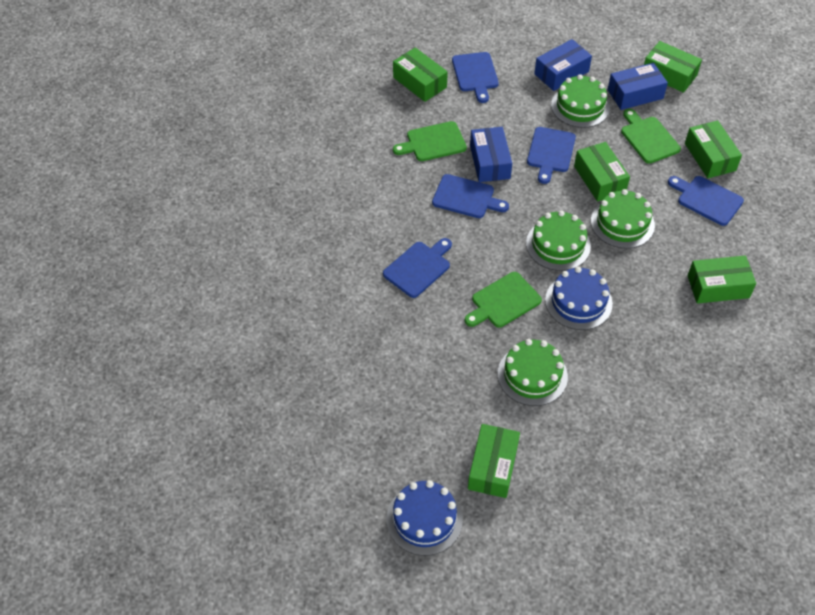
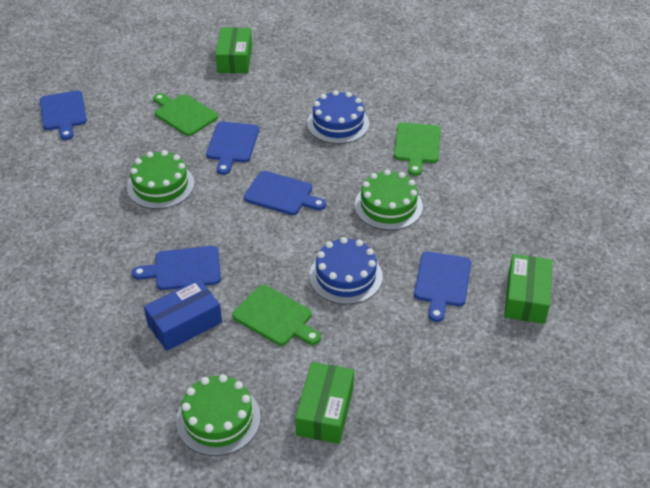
blue box: 3 -> 1
green box: 6 -> 3
green cake: 4 -> 3

